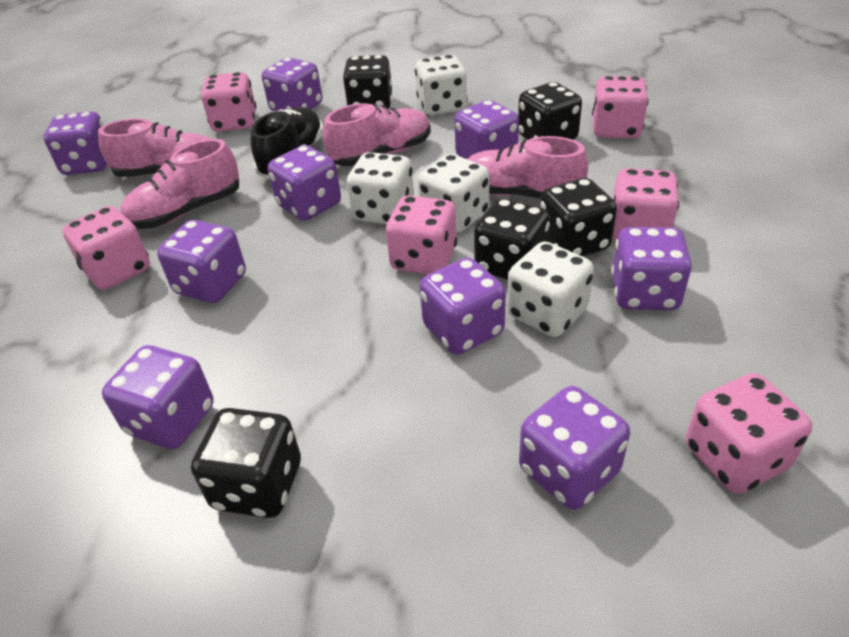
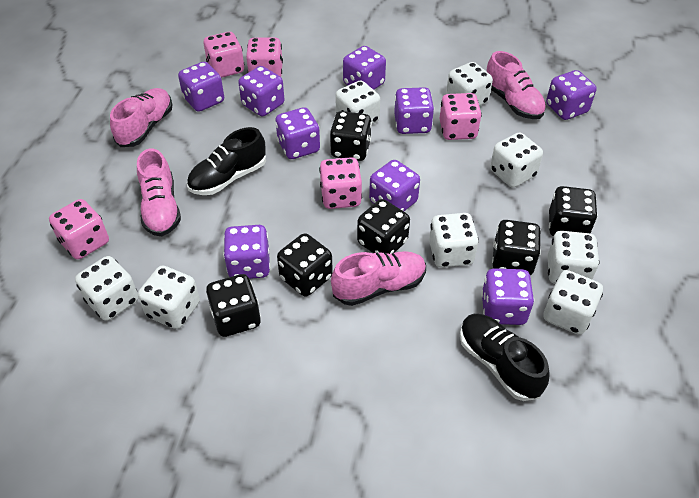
black dice: 5 -> 6
black shoe: 1 -> 2
pink dice: 6 -> 5
white dice: 4 -> 8

